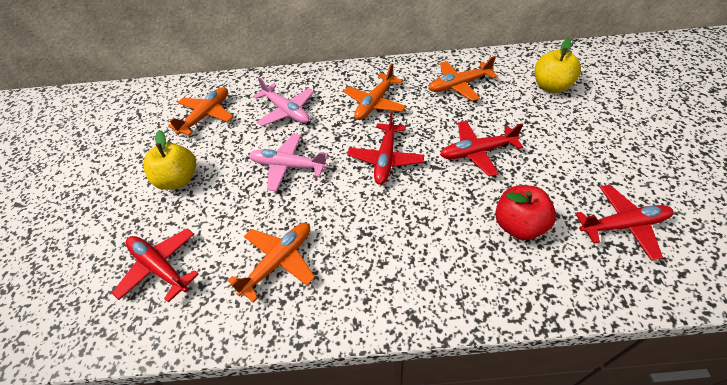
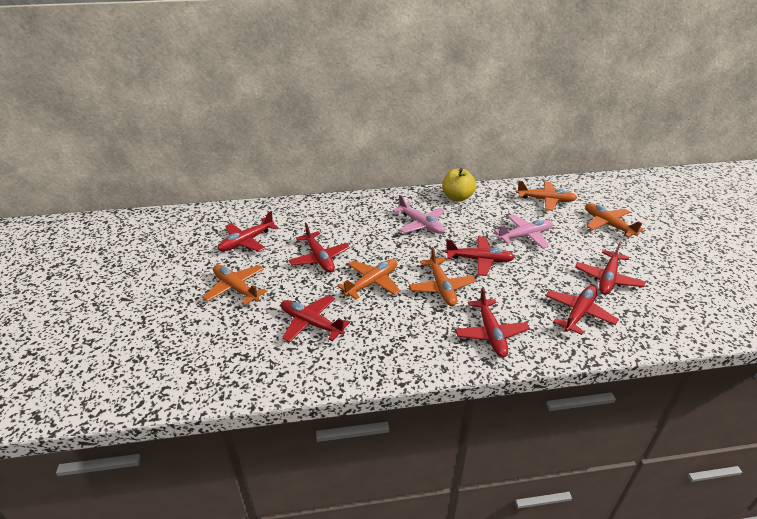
orange plane: 4 -> 5
red apple: 1 -> 0
red plane: 4 -> 7
yellow apple: 2 -> 1

